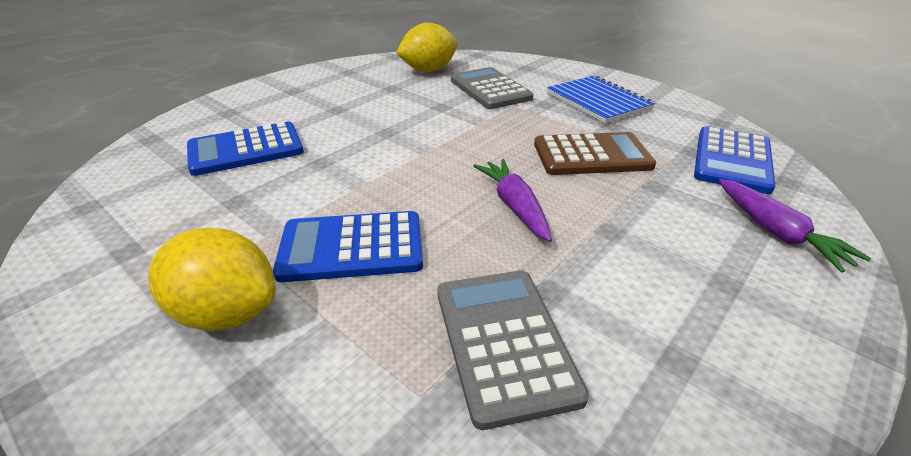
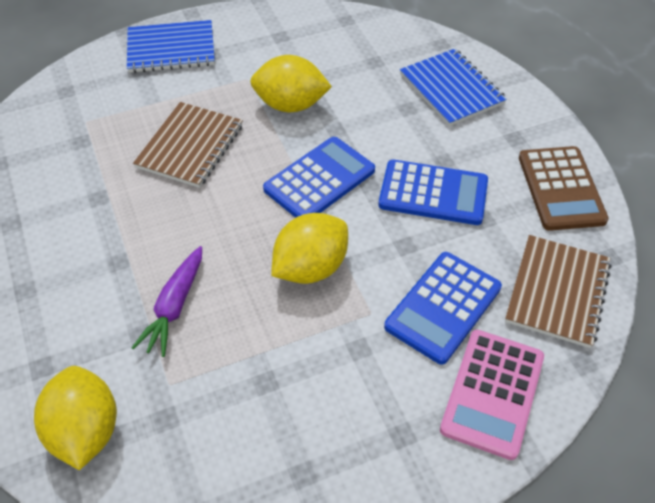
blue notebook: 1 -> 2
brown notebook: 0 -> 2
grey calculator: 2 -> 0
pink calculator: 0 -> 1
purple carrot: 2 -> 1
yellow lemon: 2 -> 3

